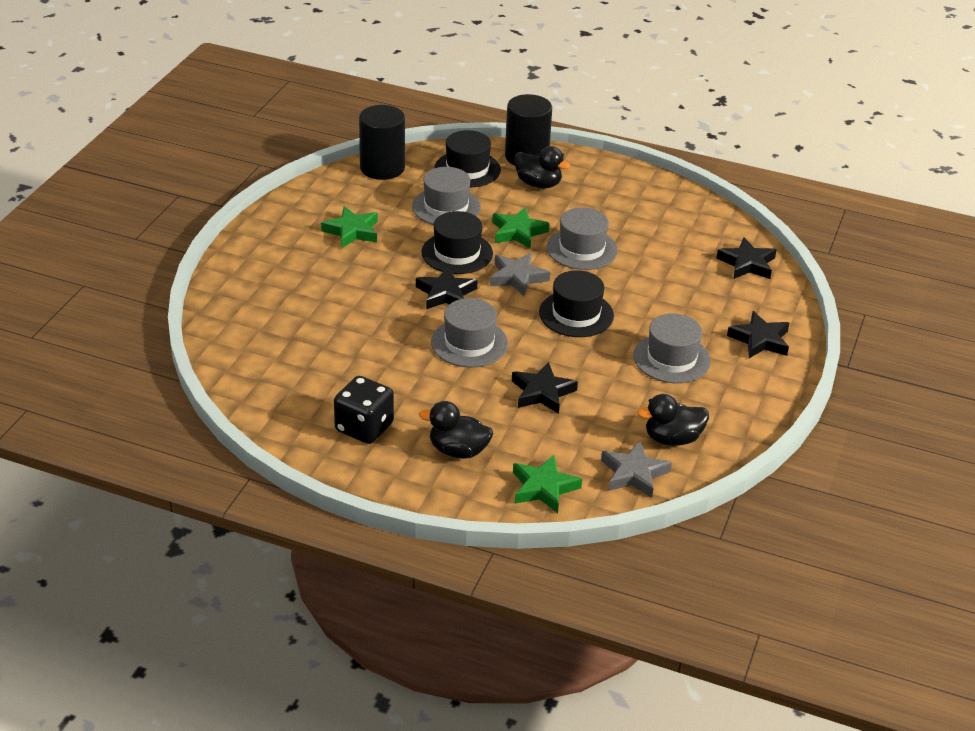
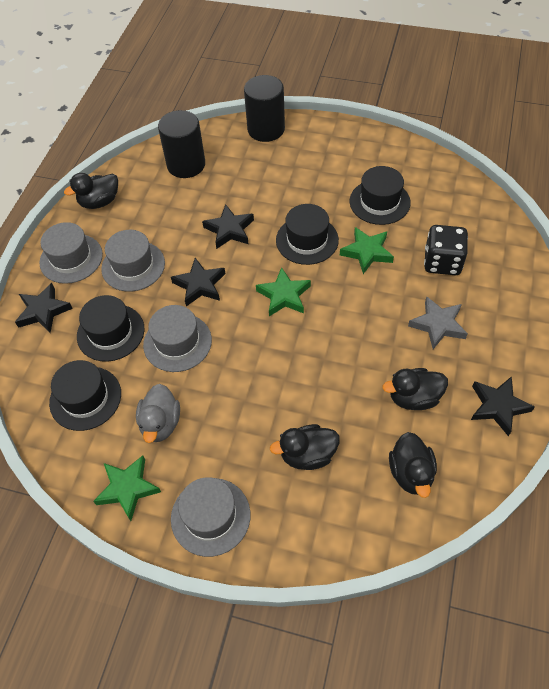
black duck: 3 -> 4
black hat: 3 -> 4
grey duck: 0 -> 1
grey star: 2 -> 1

